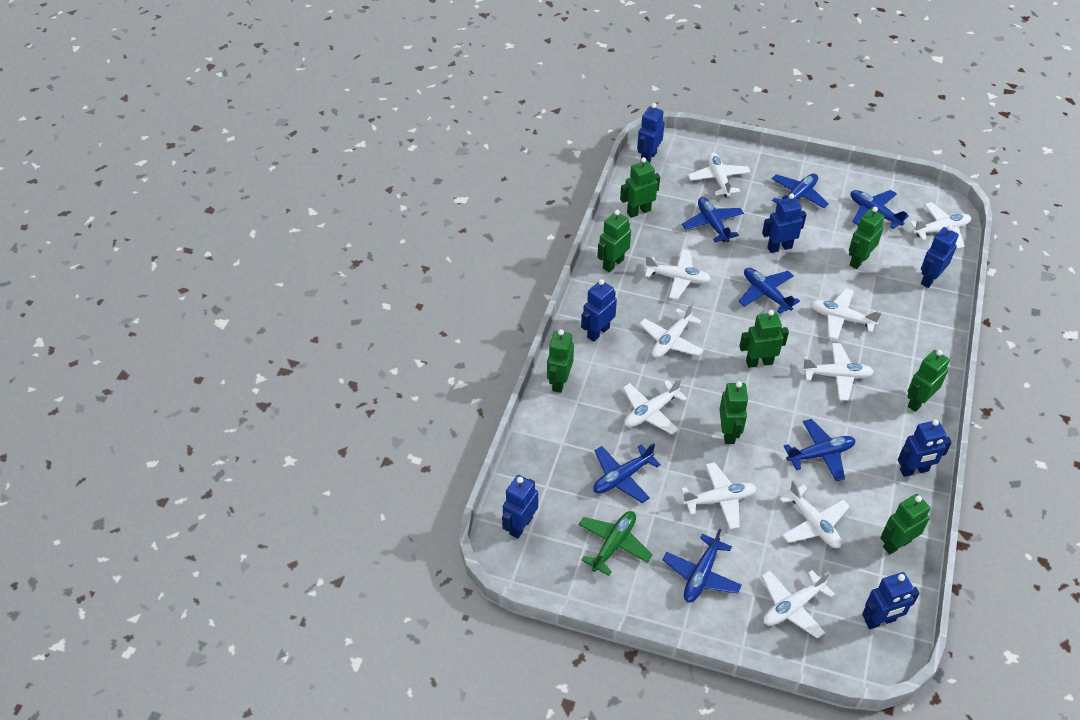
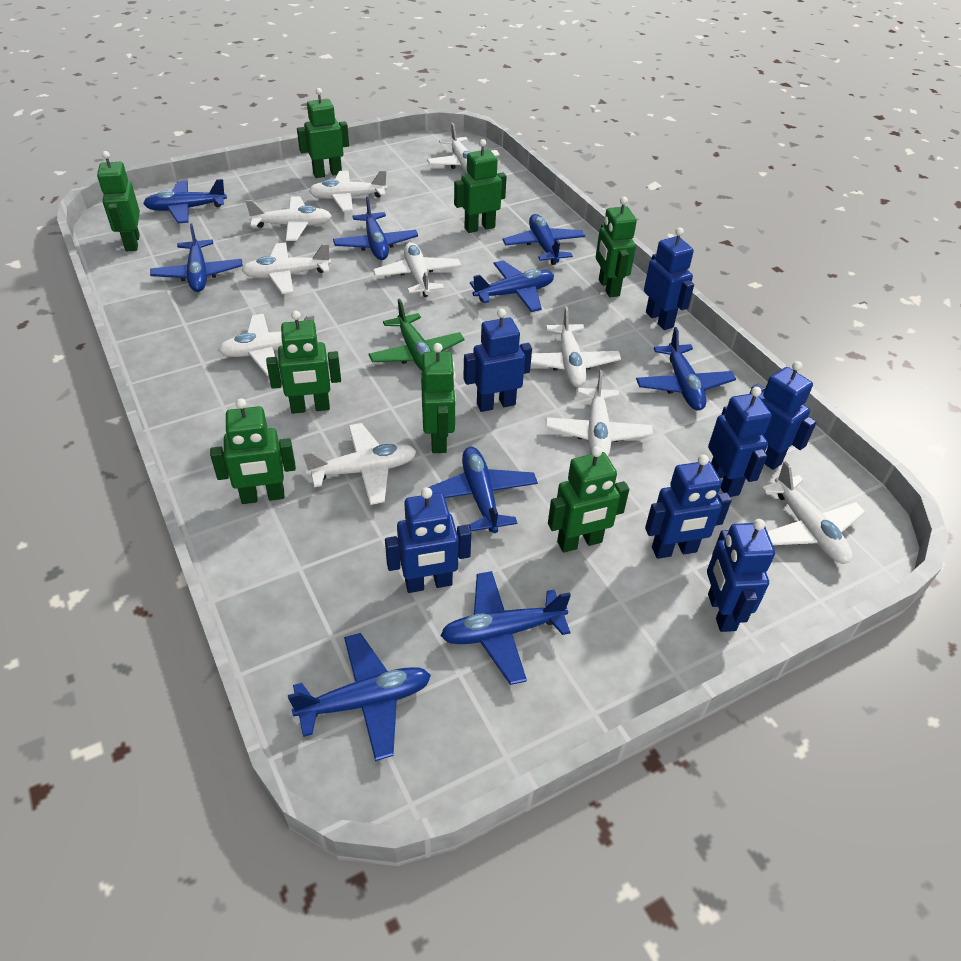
blue plane: 7 -> 9

